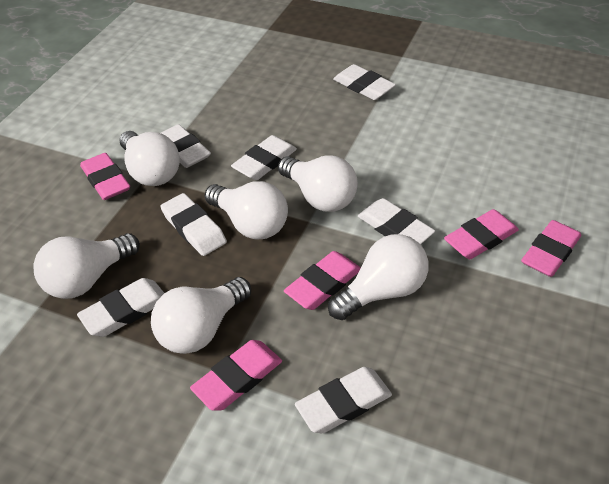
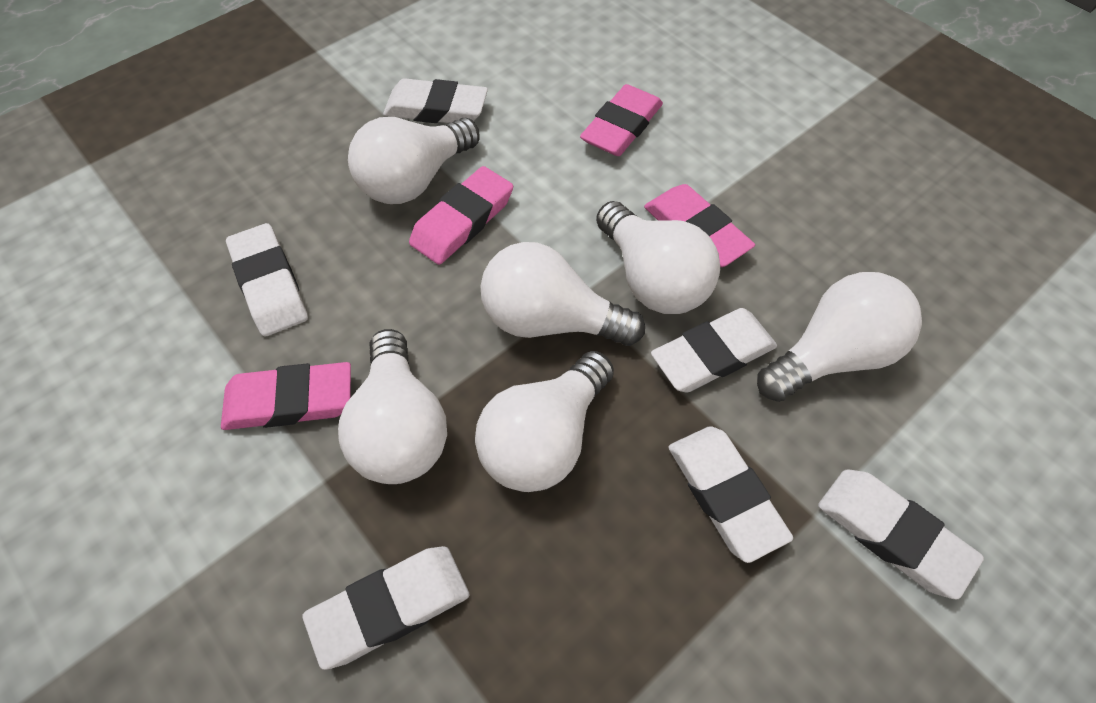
pink eraser: 5 -> 4
white eraser: 7 -> 6

